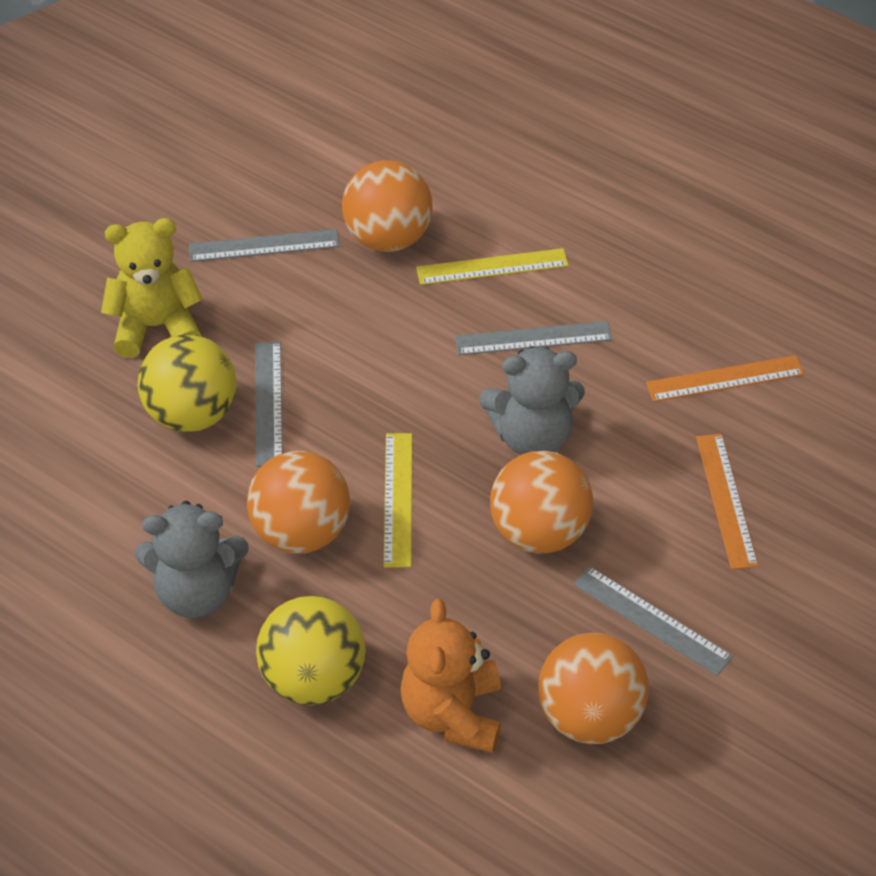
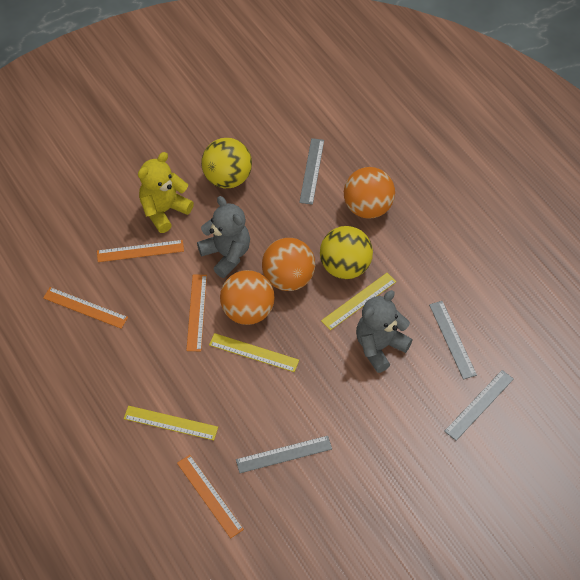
orange ball: 4 -> 3
orange ruler: 2 -> 4
orange teddy bear: 1 -> 0
yellow ruler: 2 -> 3

